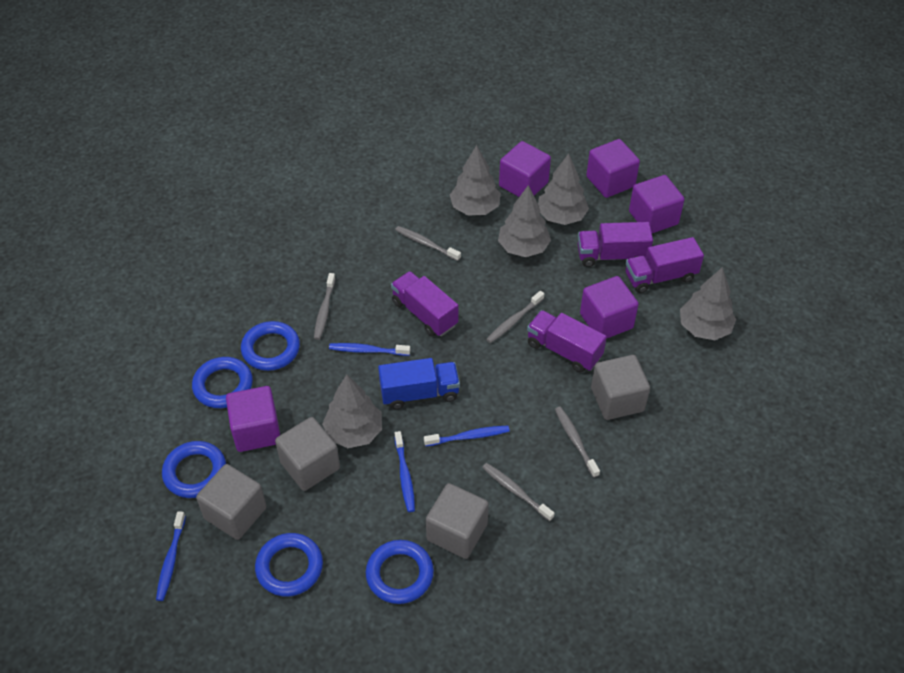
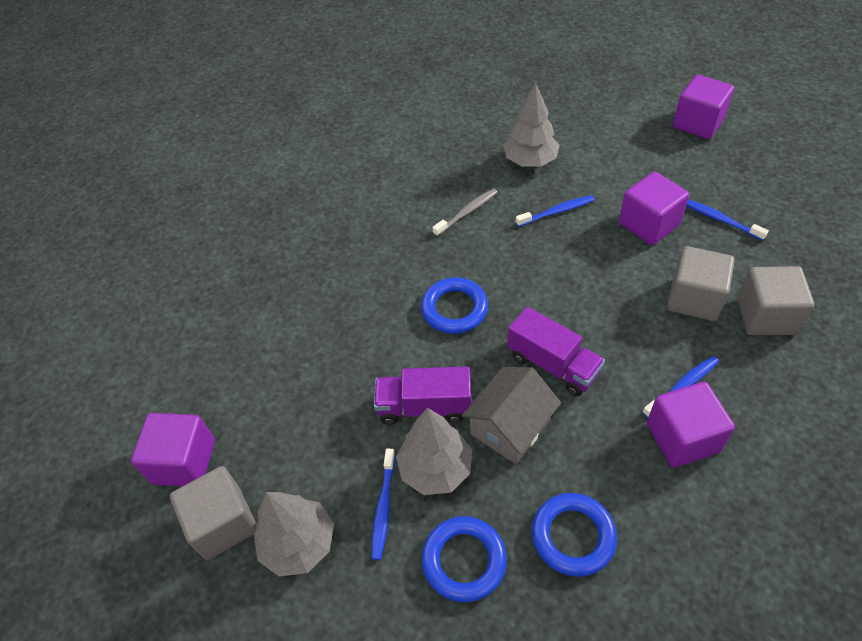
blue ring: 5 -> 3
blue truck: 1 -> 0
grey cube: 4 -> 3
grey house: 0 -> 1
grey toothbrush: 5 -> 1
grey tree: 5 -> 3
purple cube: 5 -> 4
purple truck: 4 -> 2

